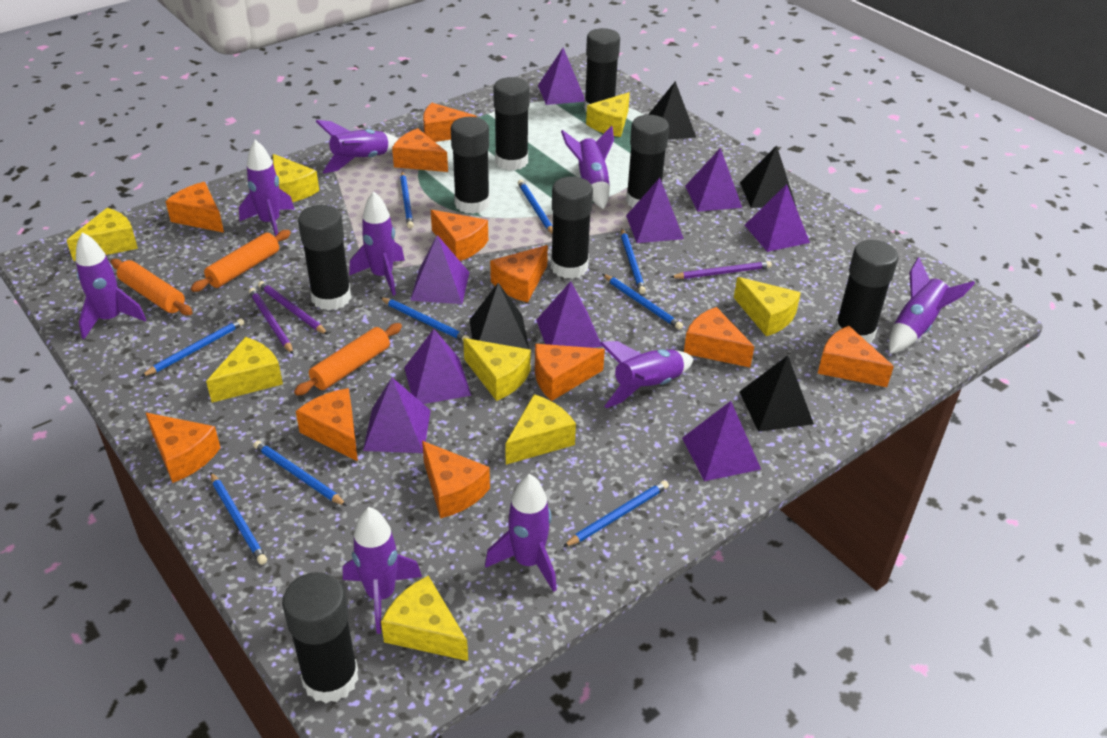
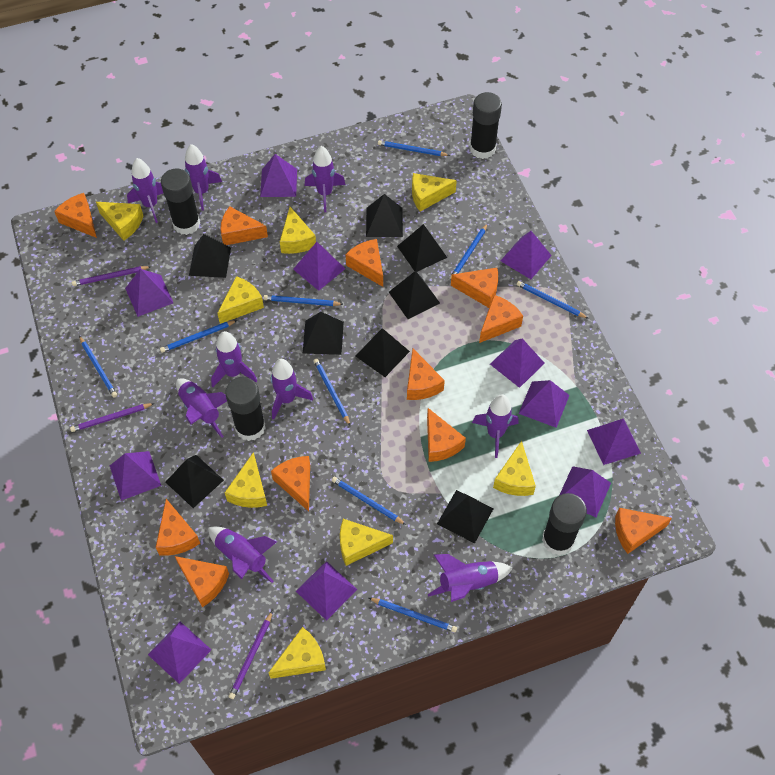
black glue stick: 8 -> 4
black pyramid: 4 -> 8
orange rolling pin: 3 -> 0
purple pyramid: 9 -> 11

